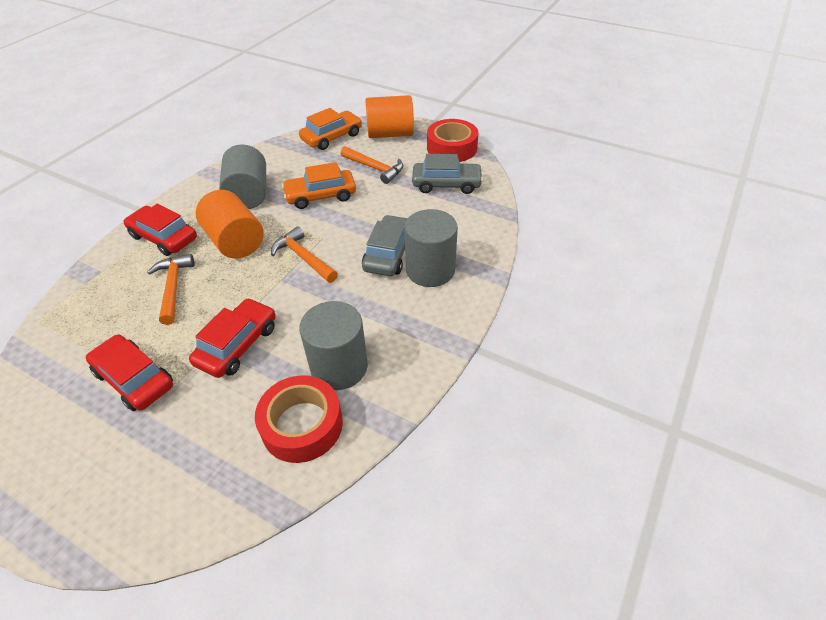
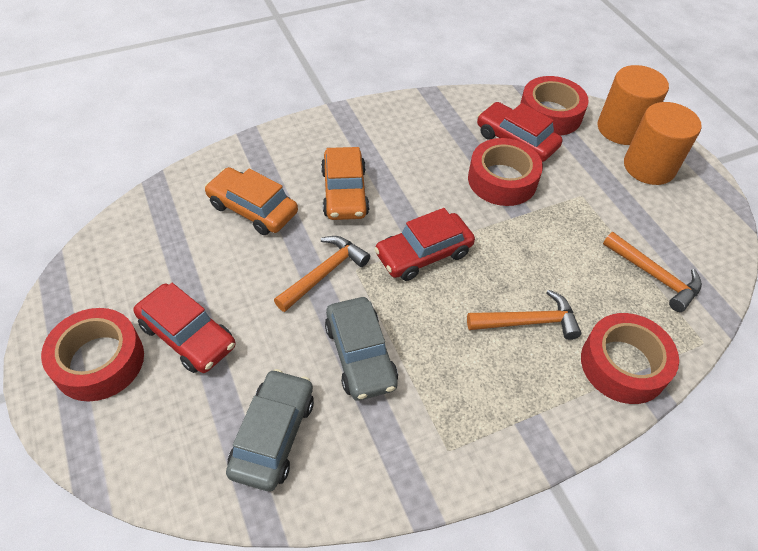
grey cylinder: 3 -> 0
red tape: 2 -> 4

